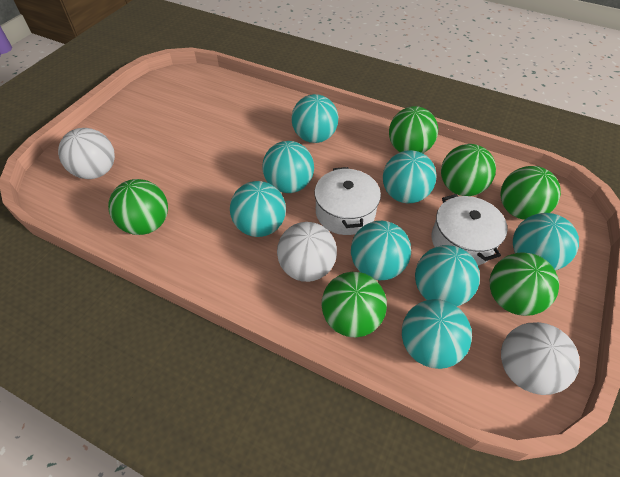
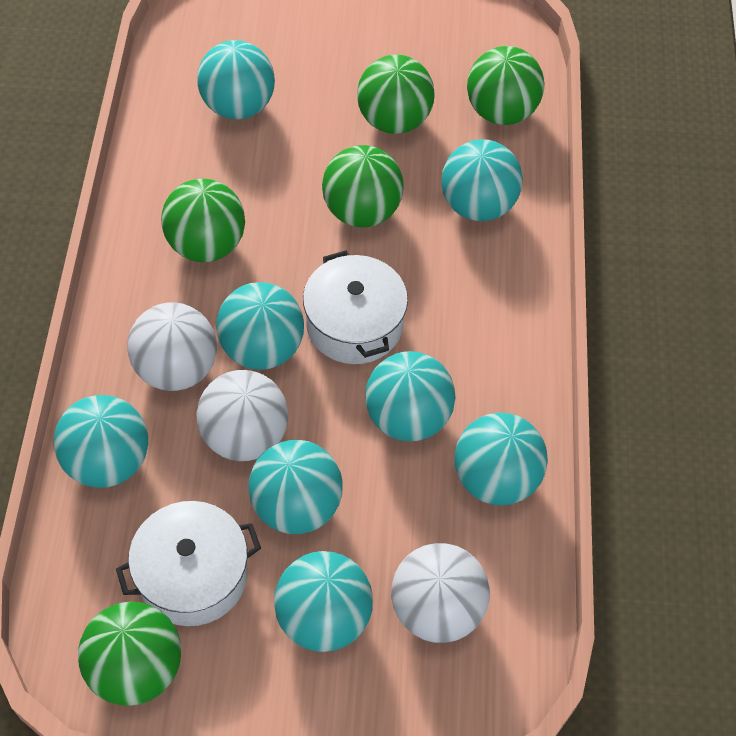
green ball: 6 -> 5

